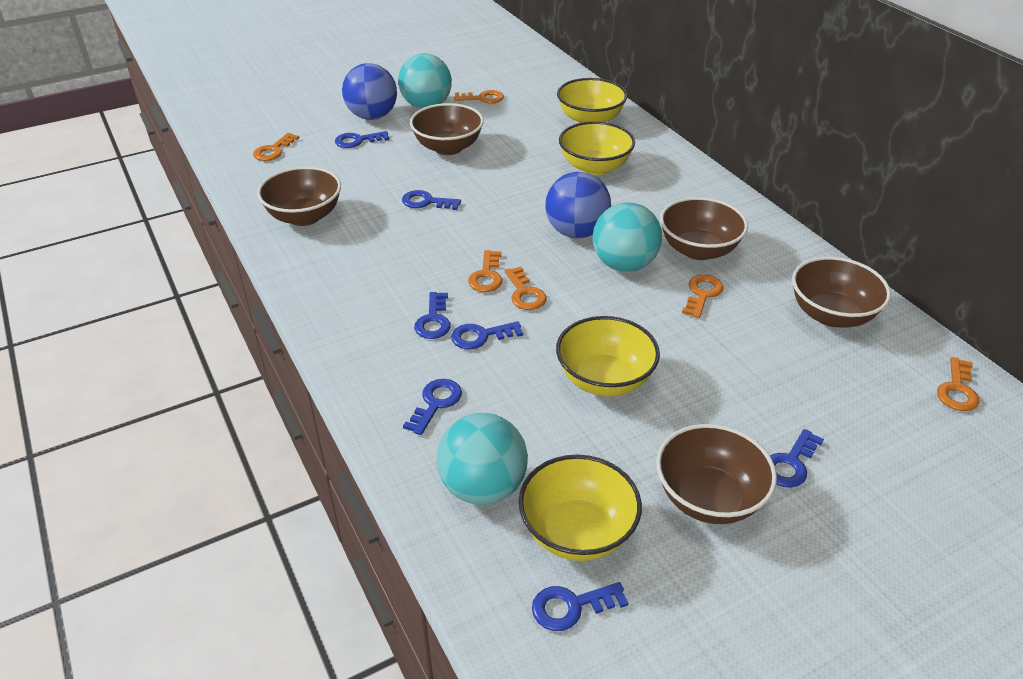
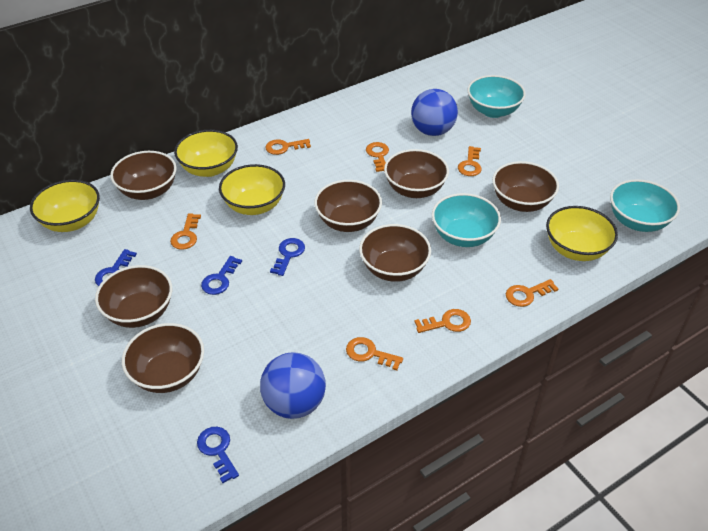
blue key: 7 -> 4
brown bowl: 5 -> 7
orange key: 6 -> 7
turquoise ball: 3 -> 0
turquoise bowl: 0 -> 3

